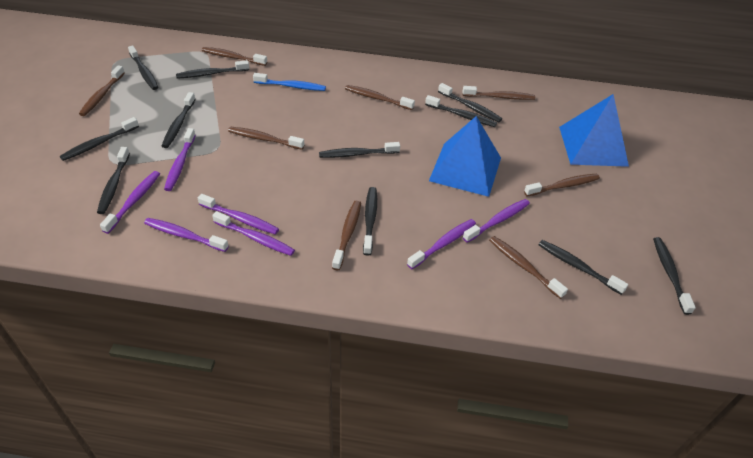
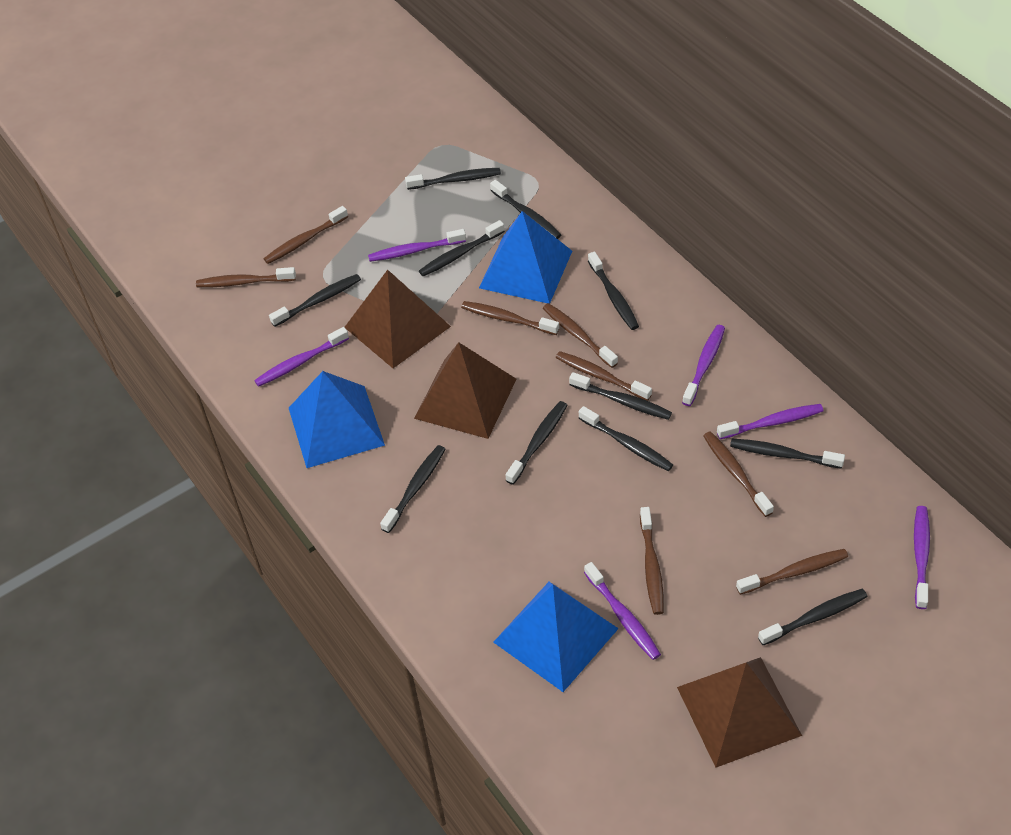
blue pyramid: 2 -> 3
blue toothbrush: 1 -> 0
brown pyramid: 0 -> 3
purple toothbrush: 7 -> 6

